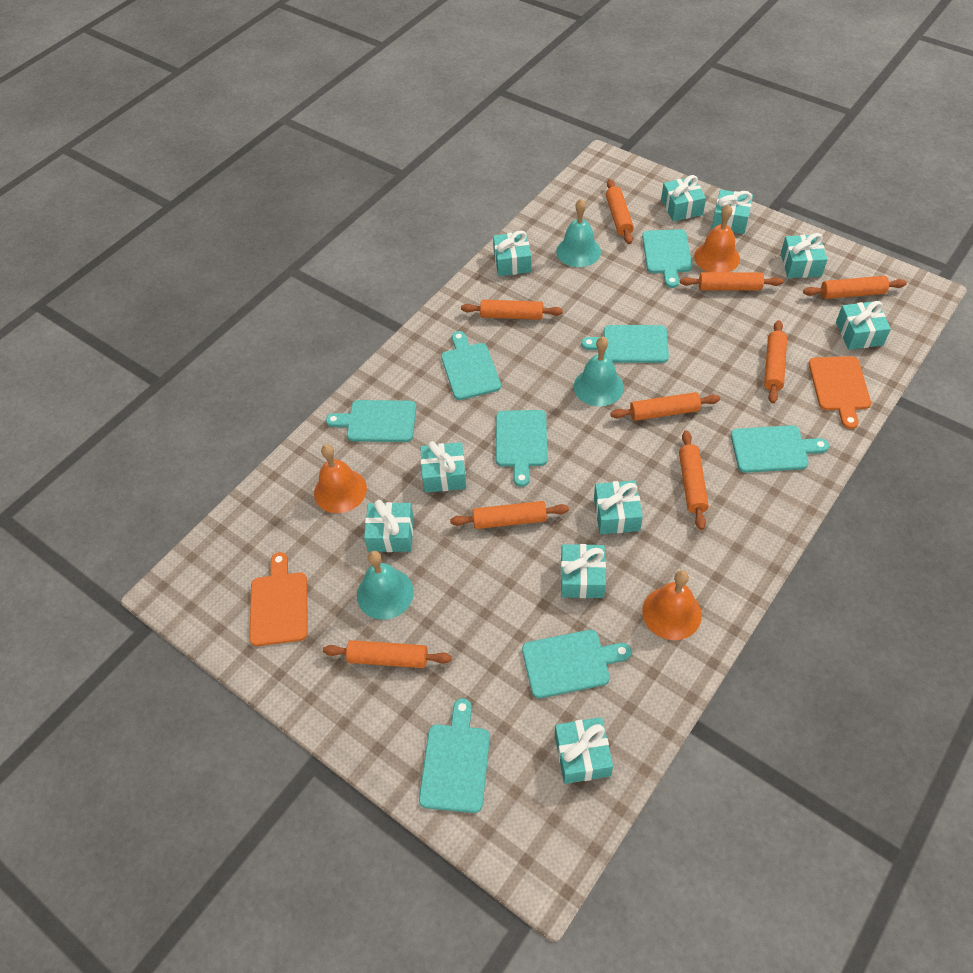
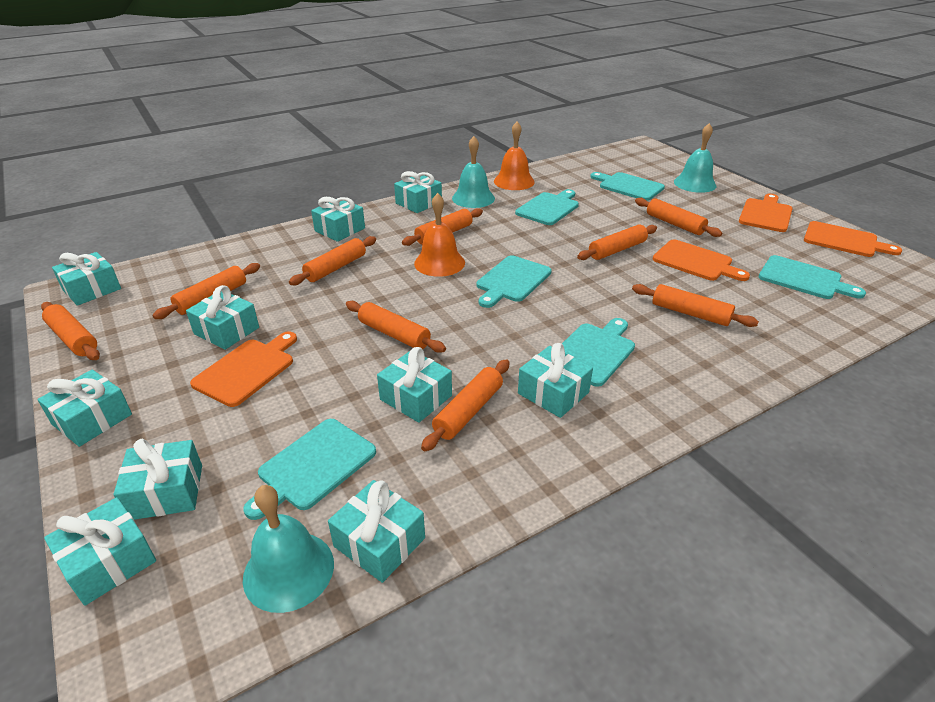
orange bell: 3 -> 2
orange cutting board: 2 -> 4
turquoise cutting board: 8 -> 6

